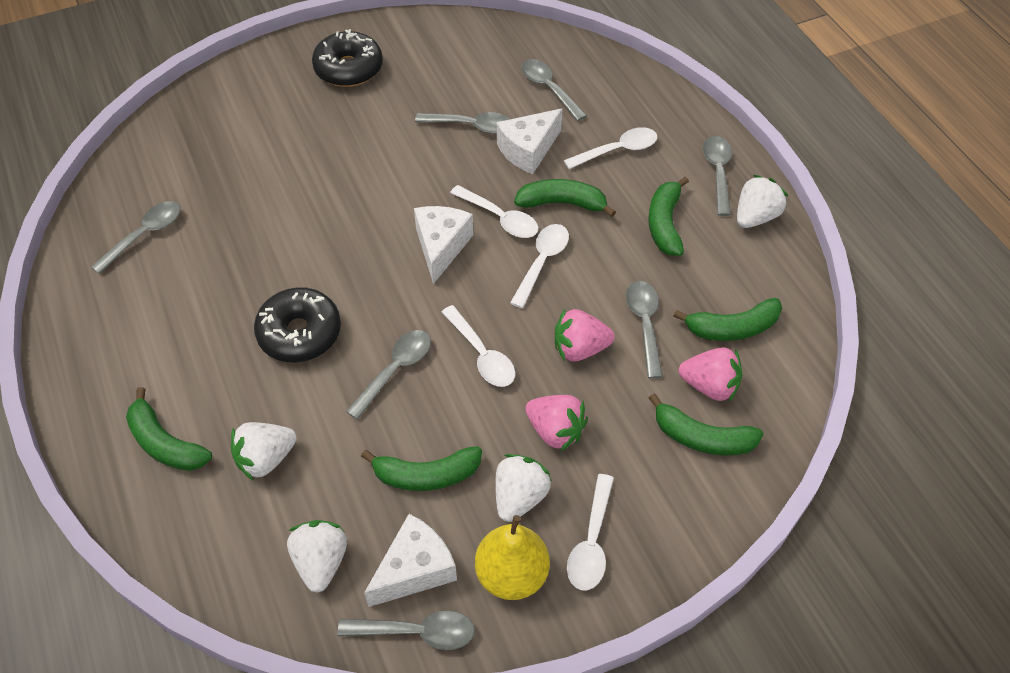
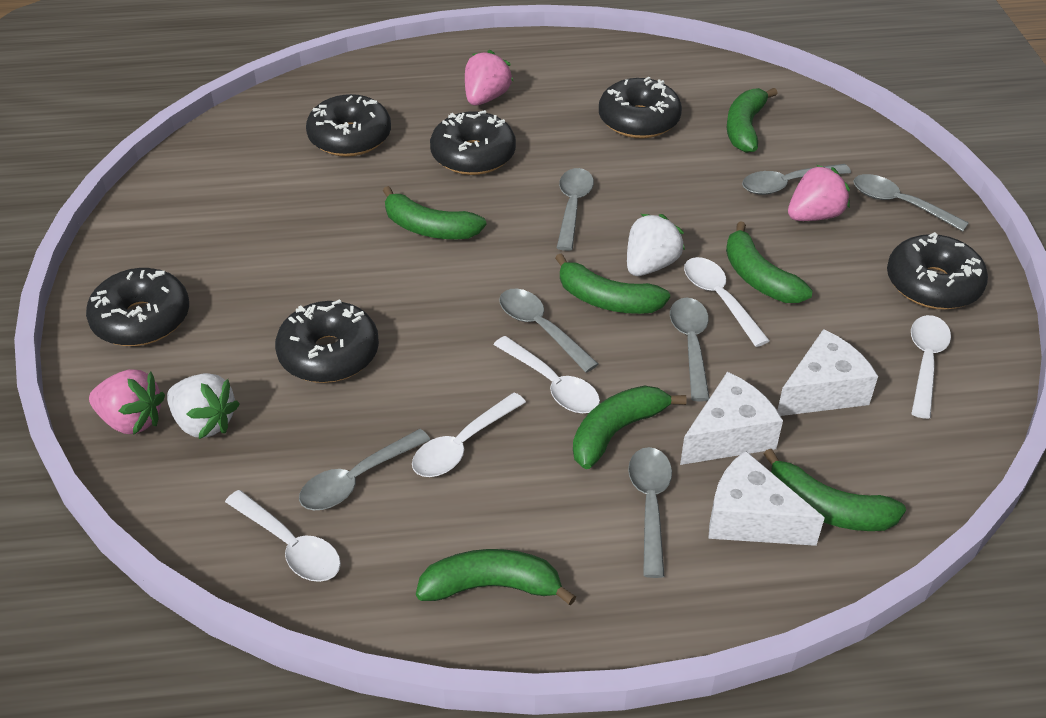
black donut: 2 -> 6
green banana: 6 -> 7
white strawberry: 4 -> 2
yellow pear: 1 -> 0

